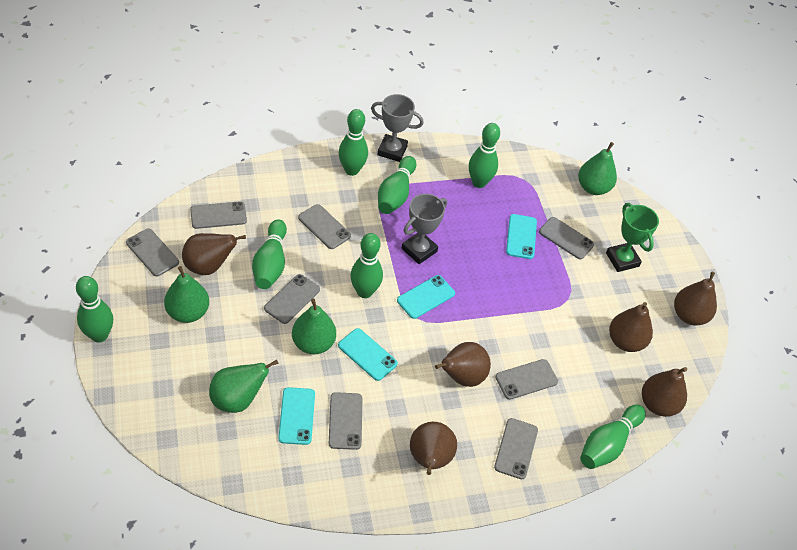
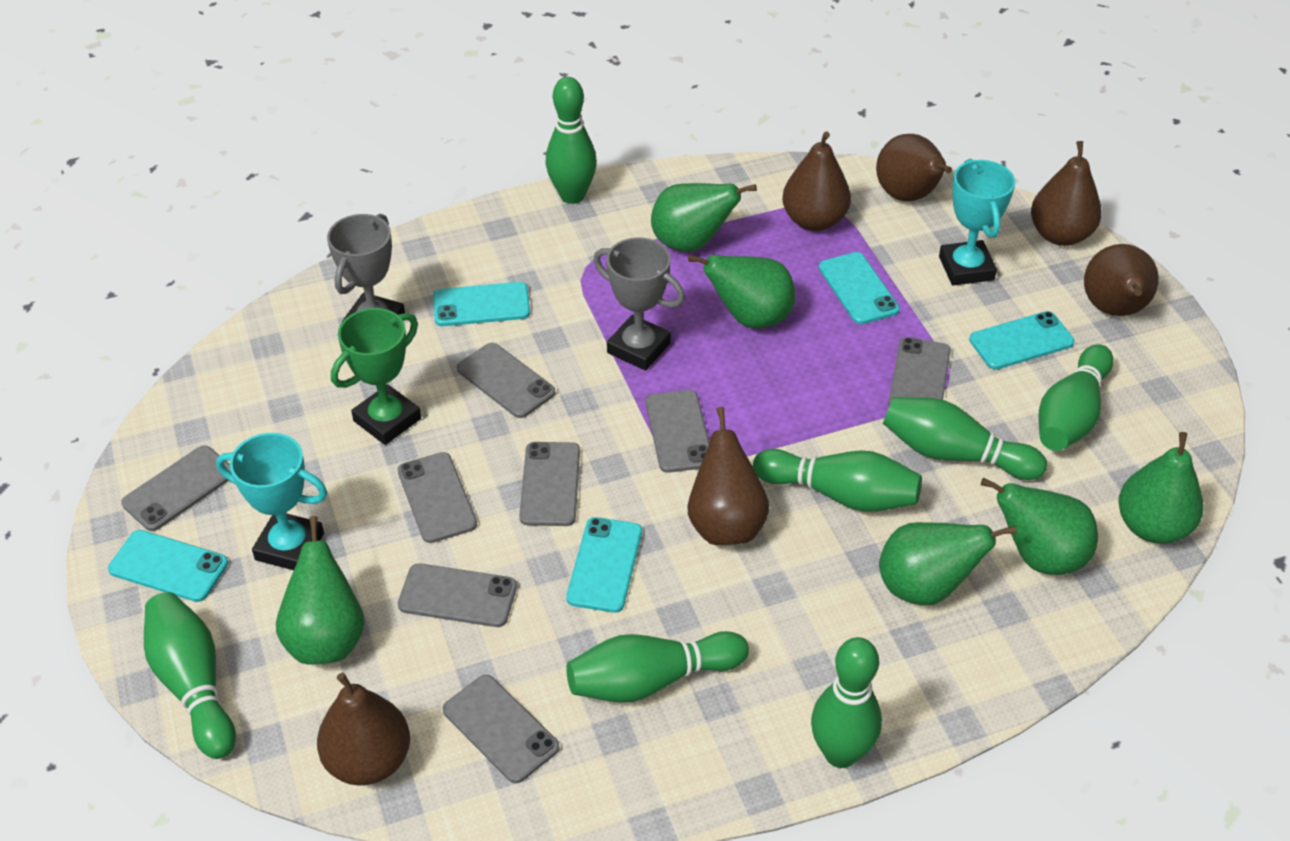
green pear: 4 -> 6
turquoise phone: 4 -> 5
turquoise trophy: 0 -> 2

